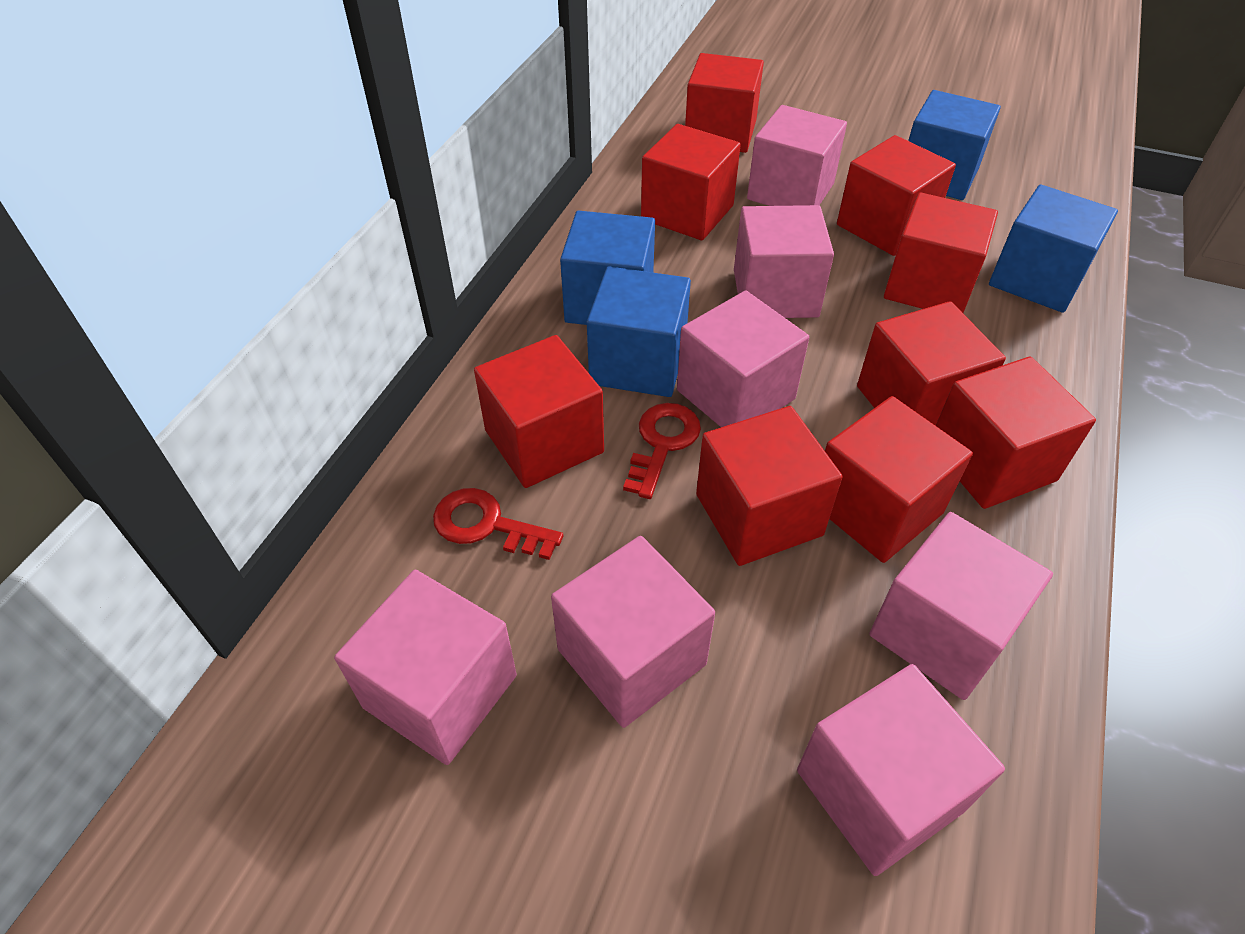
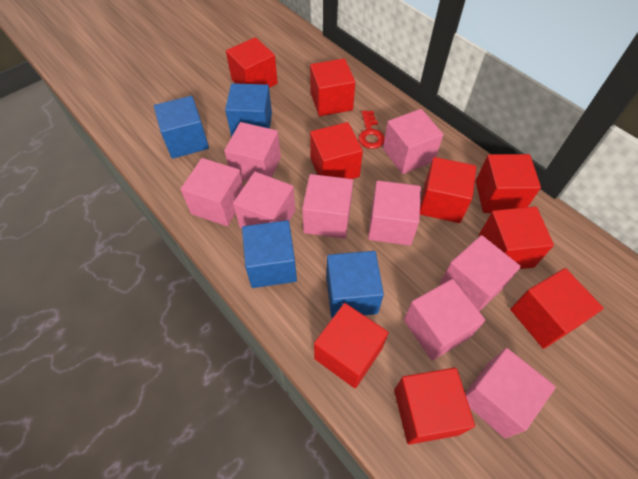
pink cube: 7 -> 9
red key: 2 -> 1

